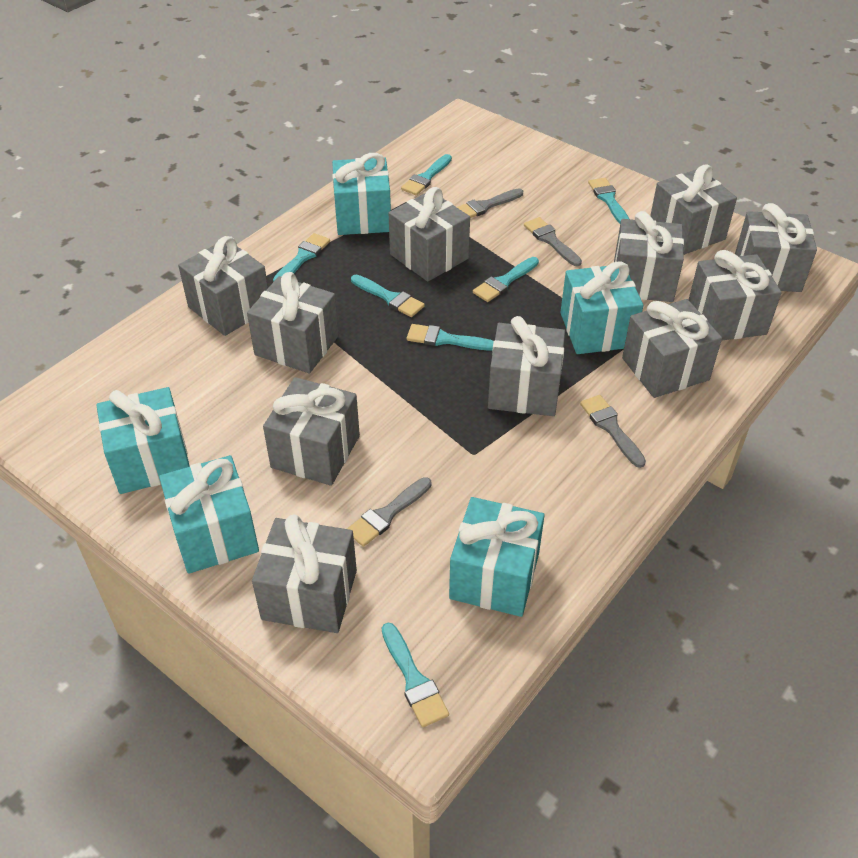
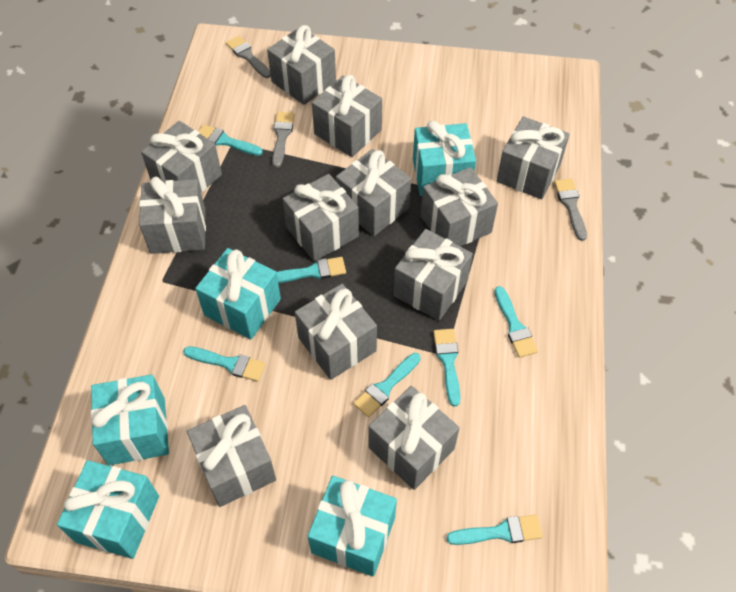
grey brush: 4 -> 3
grey gift: 11 -> 12

